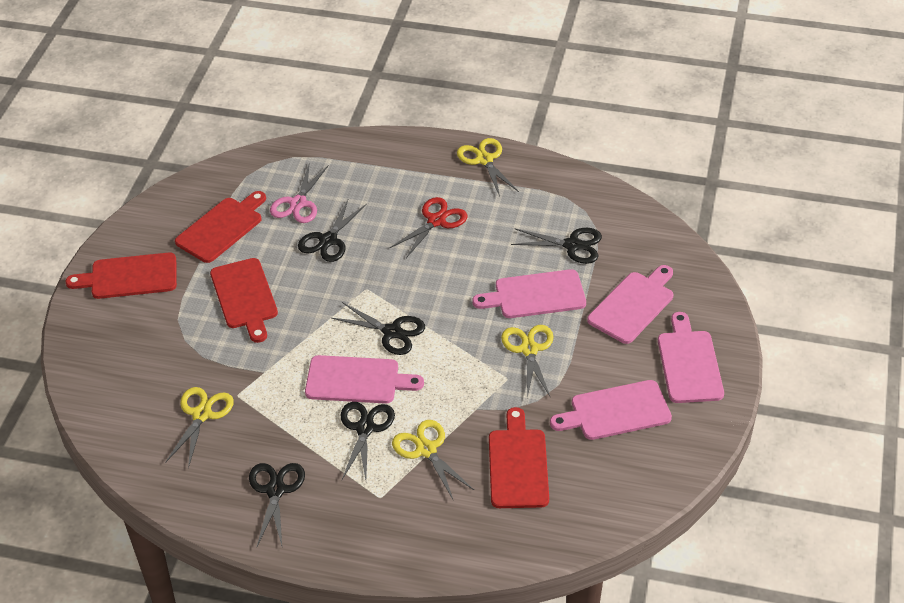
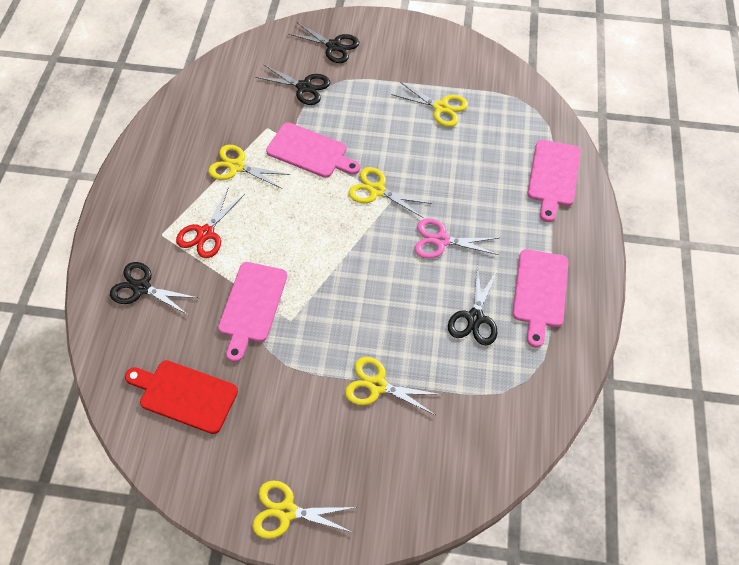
black scissors: 5 -> 4
pink cutting board: 5 -> 4
red cutting board: 4 -> 1
yellow scissors: 4 -> 5

